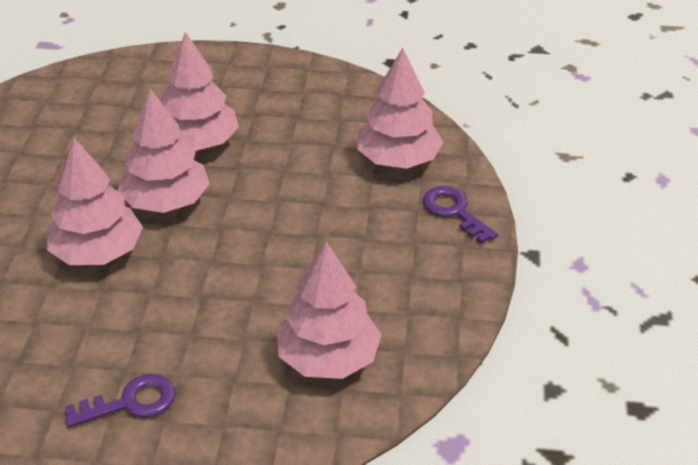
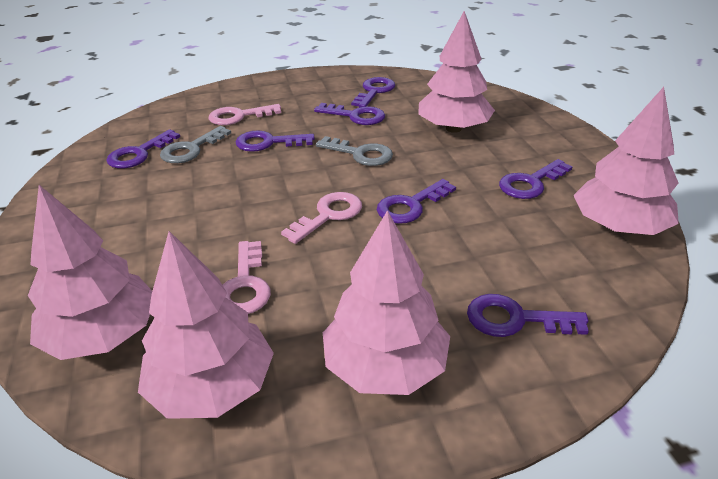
grey key: 0 -> 2
pink key: 0 -> 3
purple key: 2 -> 7

